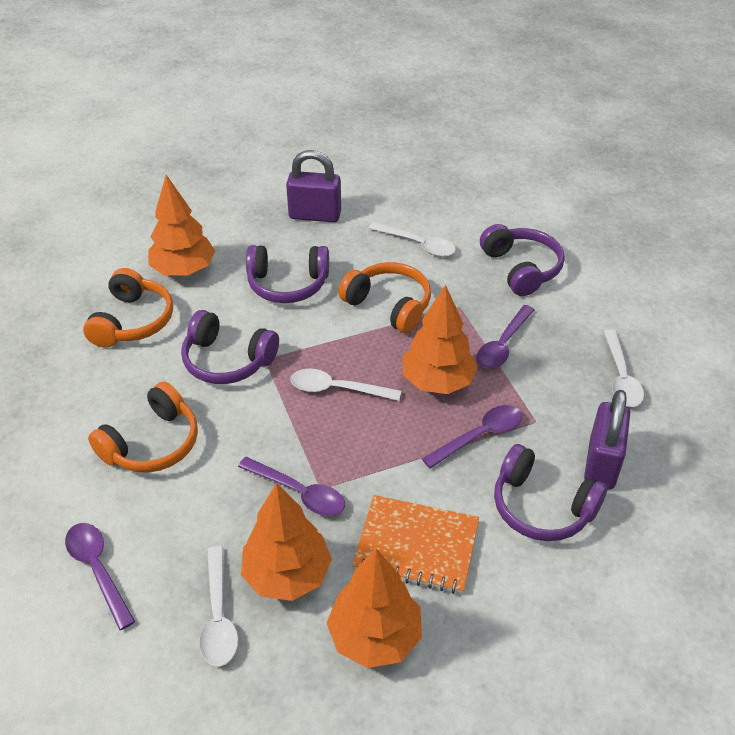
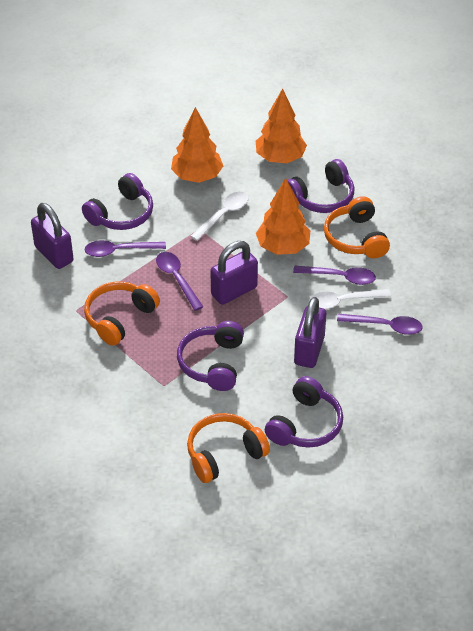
orange notebook: 1 -> 0
orange tree: 4 -> 3
purple padlock: 2 -> 3
white spoon: 4 -> 2

